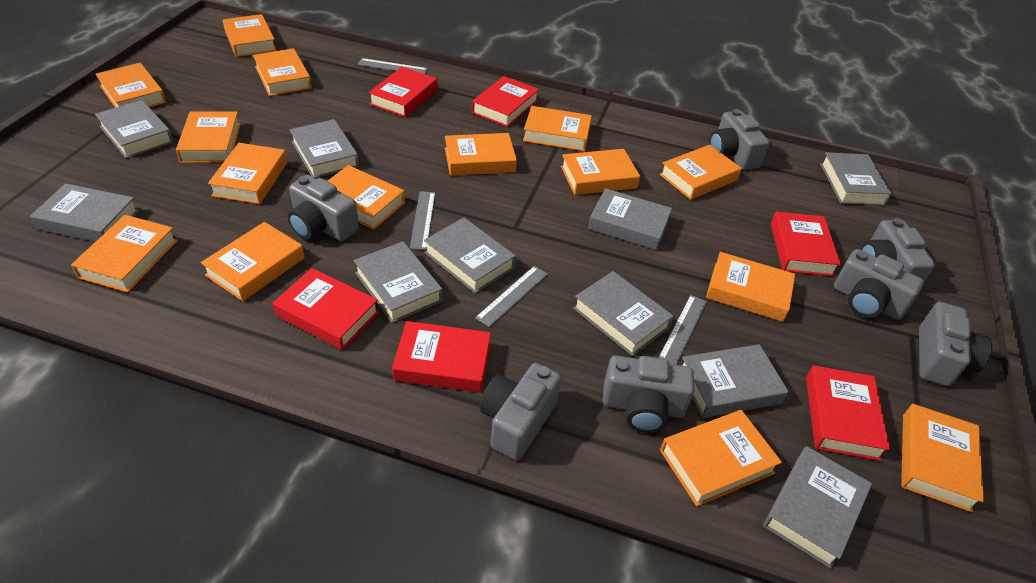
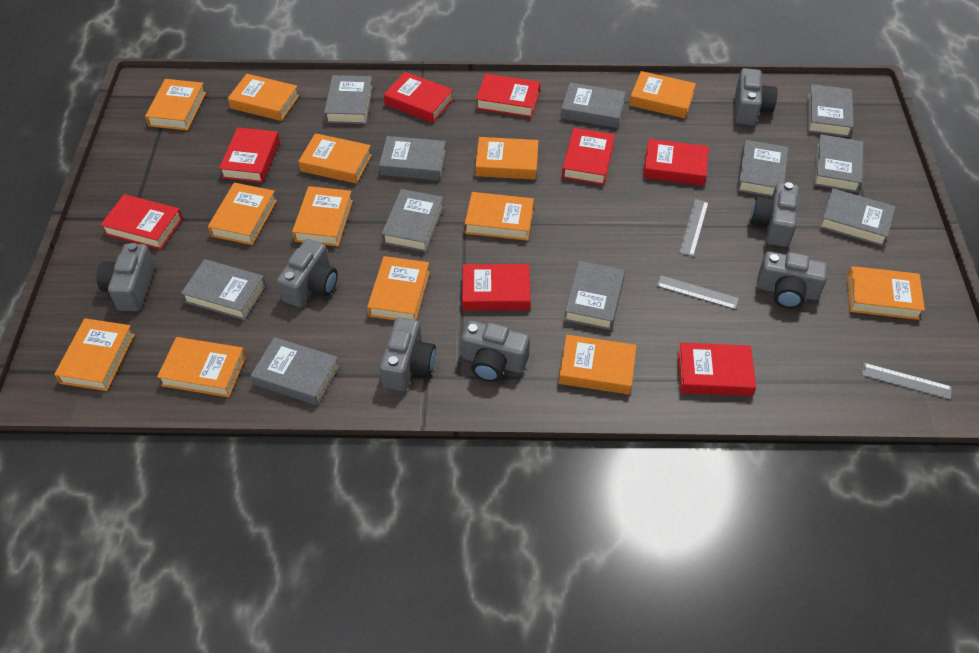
grey book: 10 -> 11
grey ruler: 4 -> 3
orange book: 15 -> 13
red book: 6 -> 8

